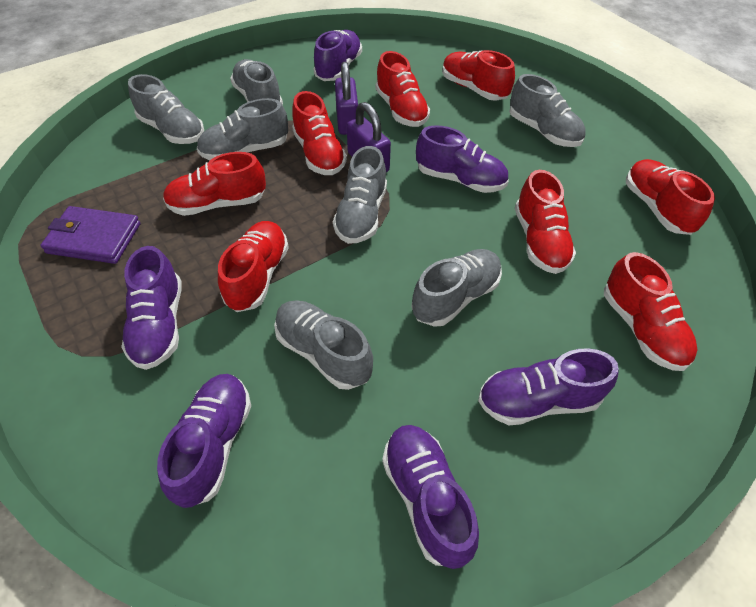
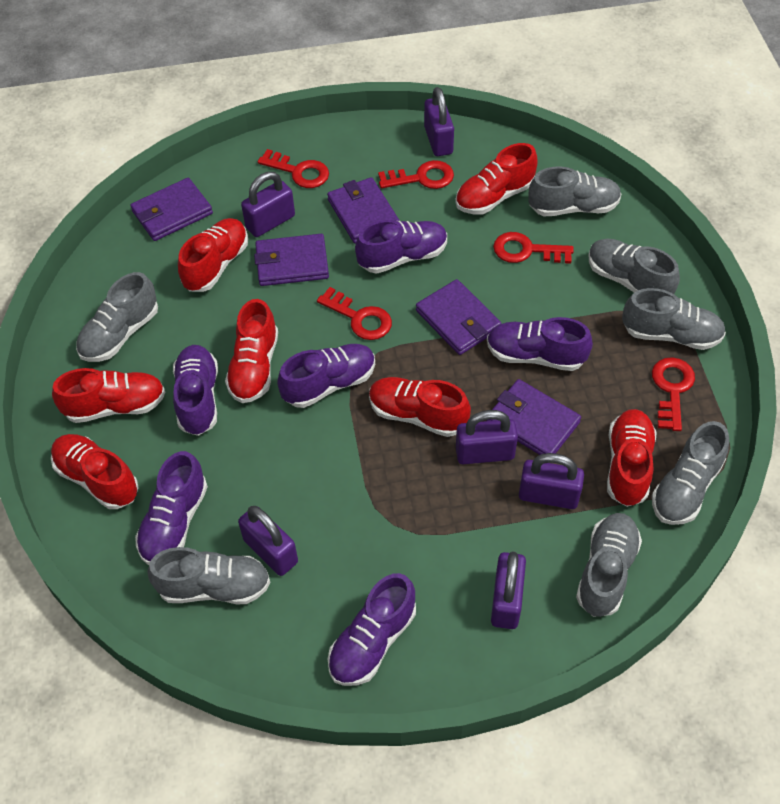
purple padlock: 2 -> 6
purple wallet: 1 -> 5
red key: 0 -> 5
red shoe: 8 -> 7

